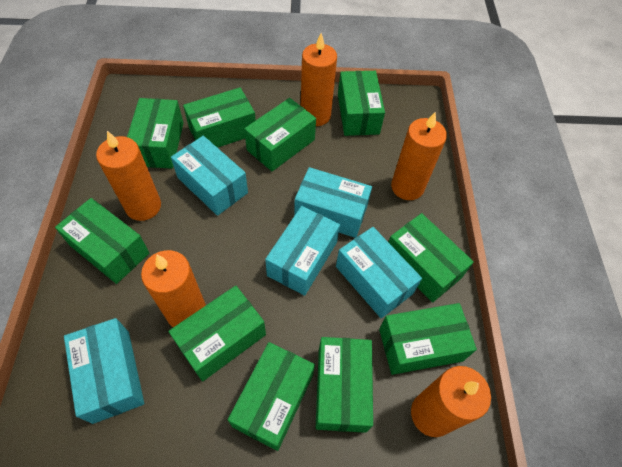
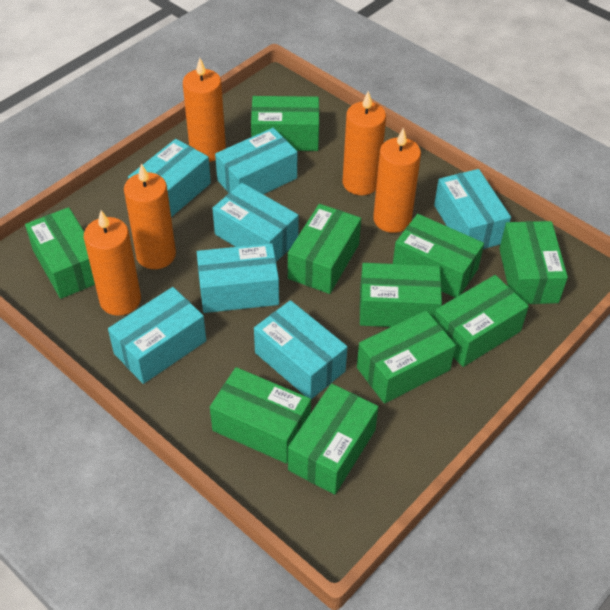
turquoise box: 5 -> 7

